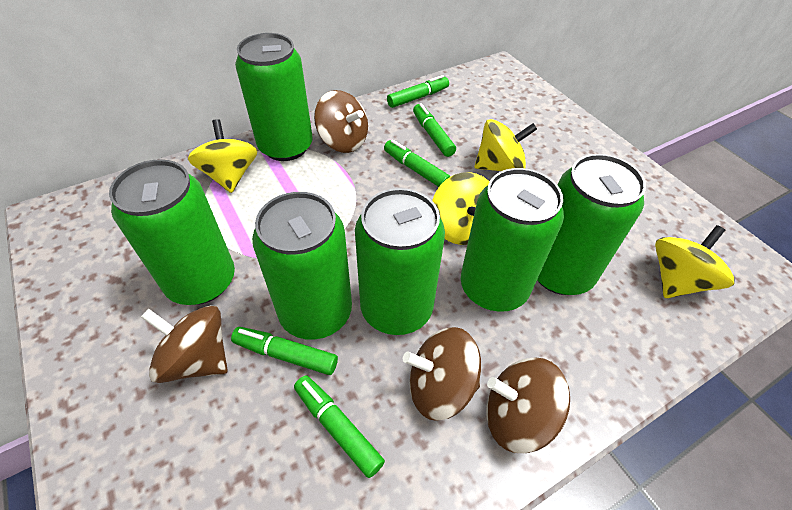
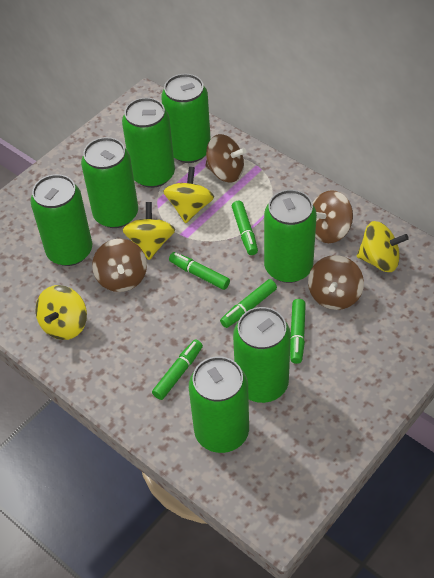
green can: 6 -> 7

